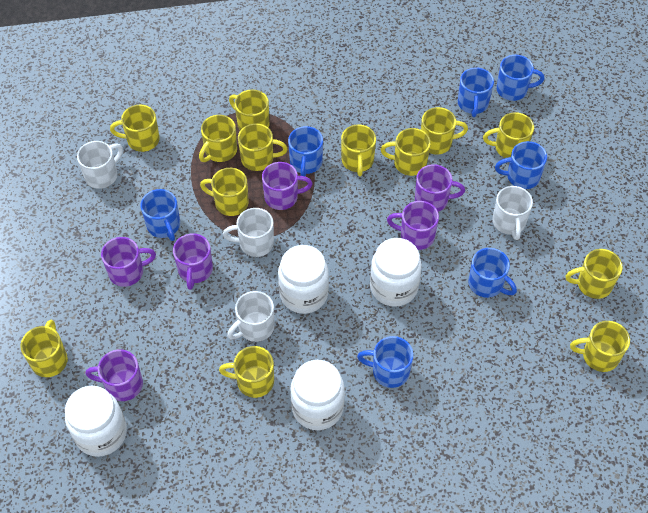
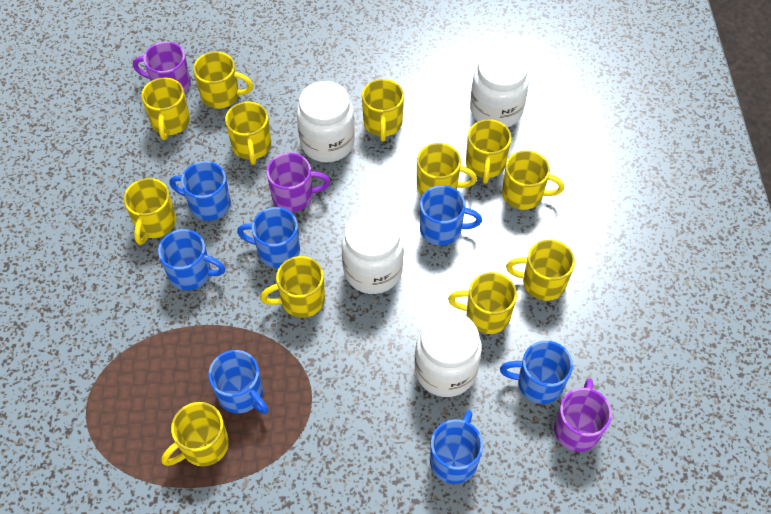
purple mug: 6 -> 3
white mug: 4 -> 0
yellow mug: 13 -> 12

